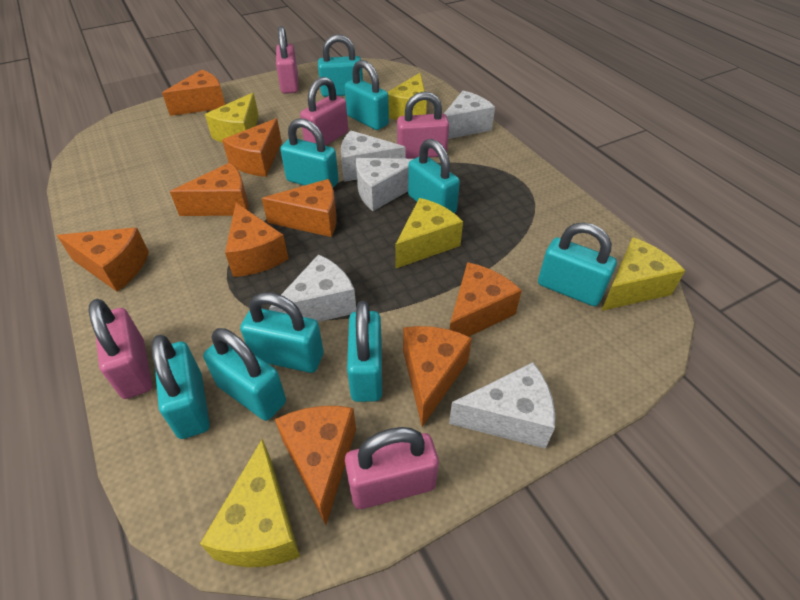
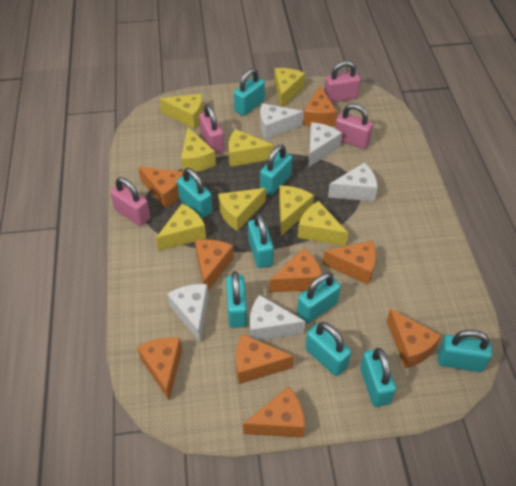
pink padlock: 5 -> 4
yellow cheese: 5 -> 8

